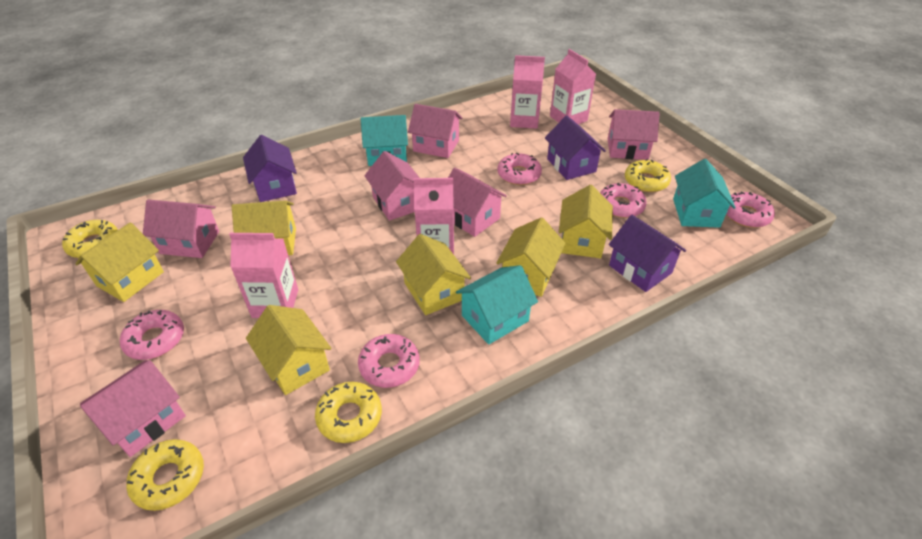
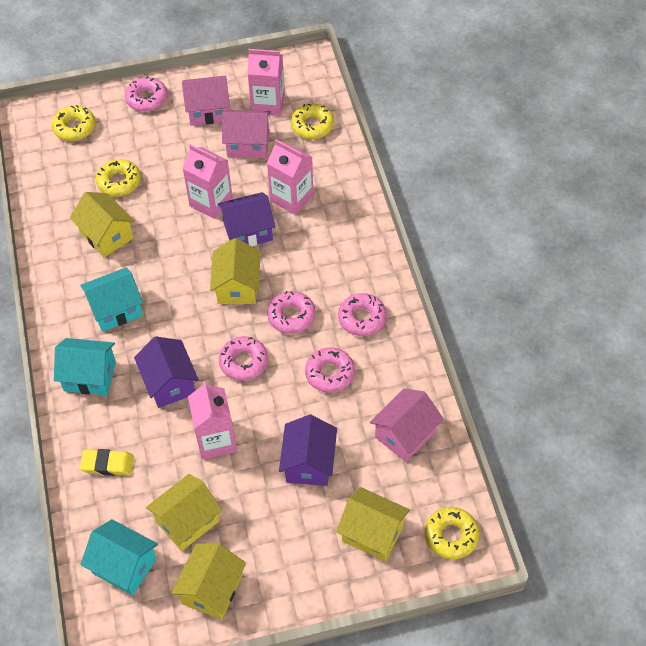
pink house: 6 -> 3
yellow eraser: 0 -> 1
yellow house: 6 -> 5

